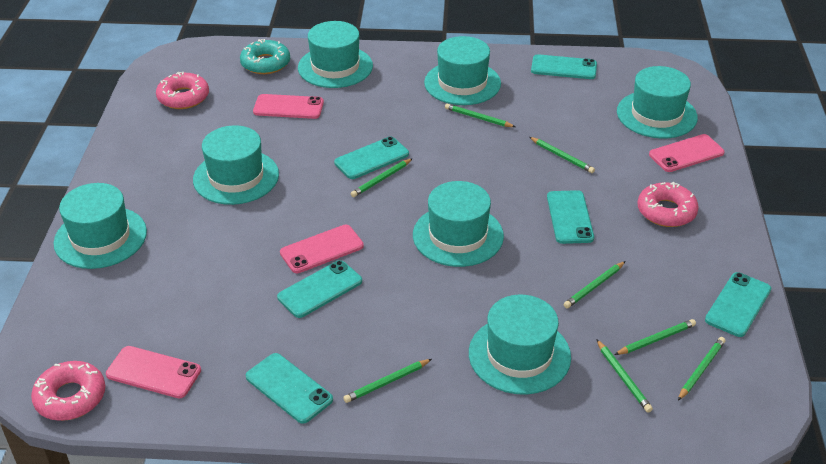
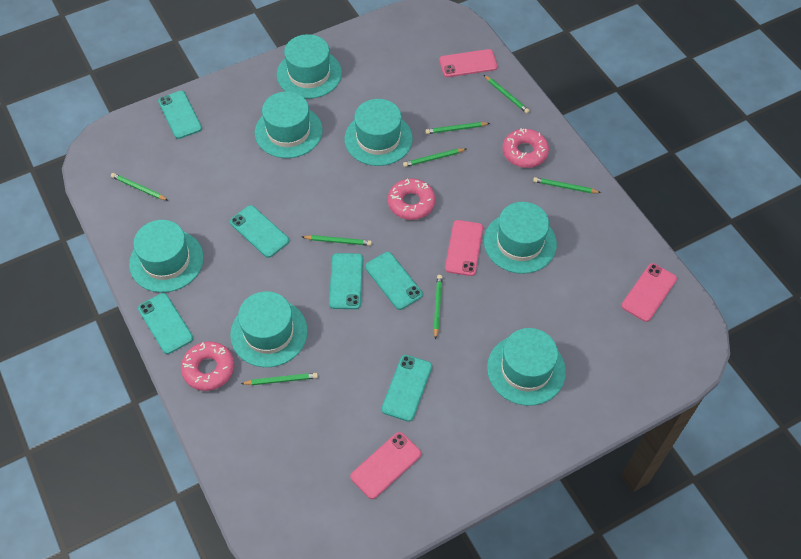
turquoise donut: 1 -> 0

